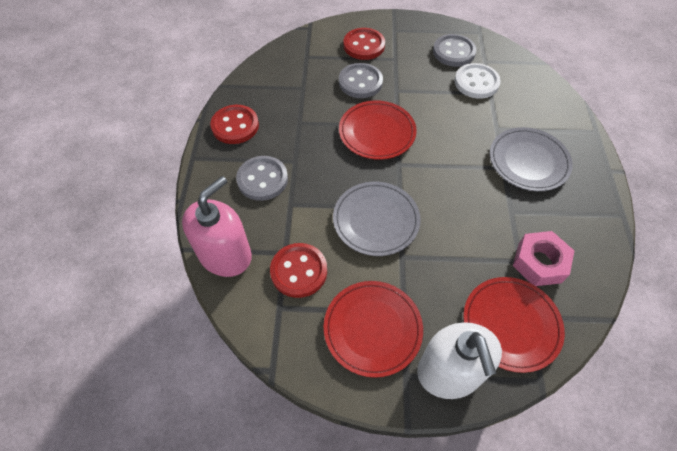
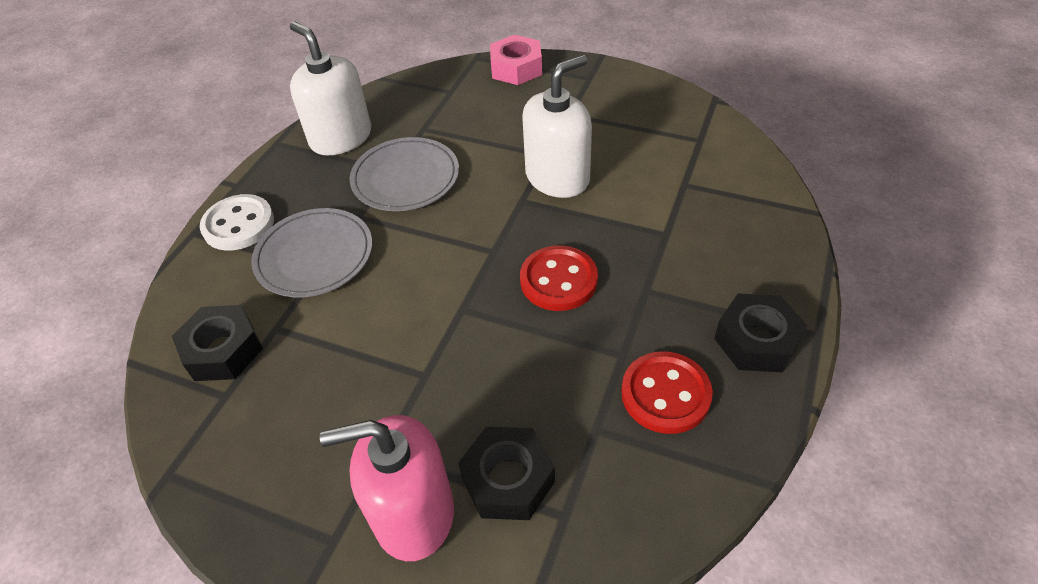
black nut: 0 -> 3
grey button: 3 -> 0
red button: 3 -> 2
red plate: 3 -> 0
white soap dispenser: 1 -> 2

